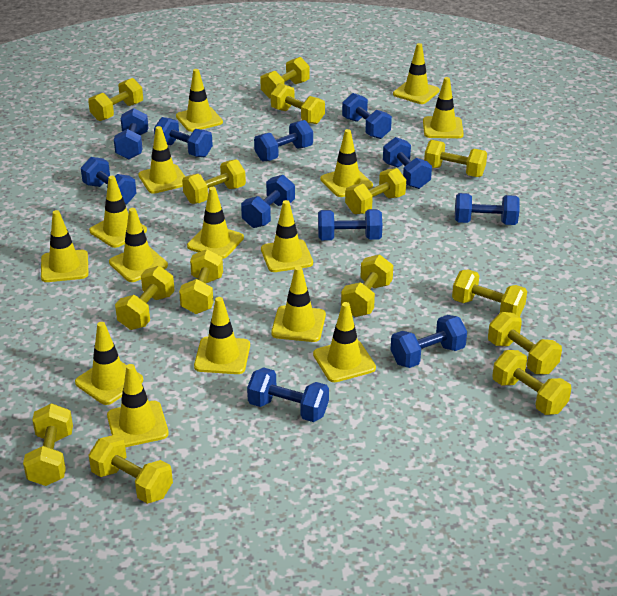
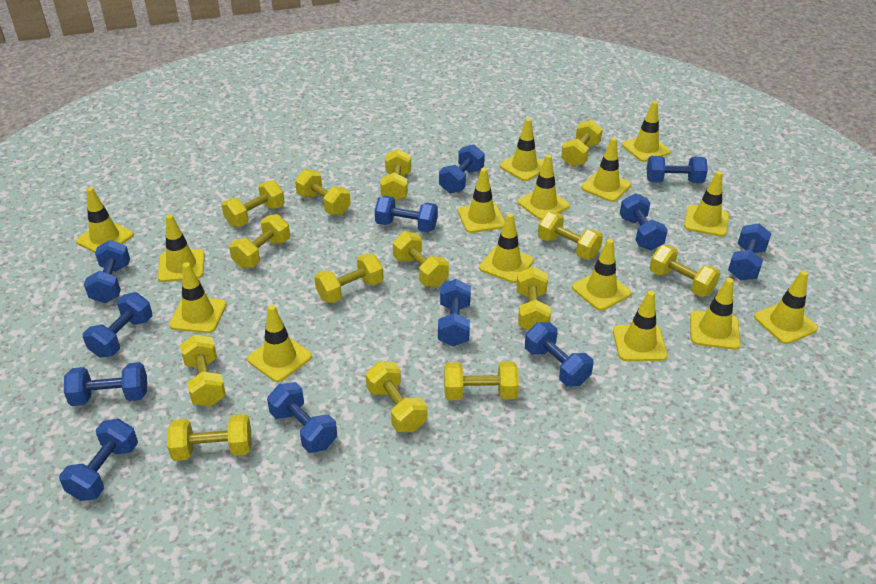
blue dumbbell: 11 -> 12

